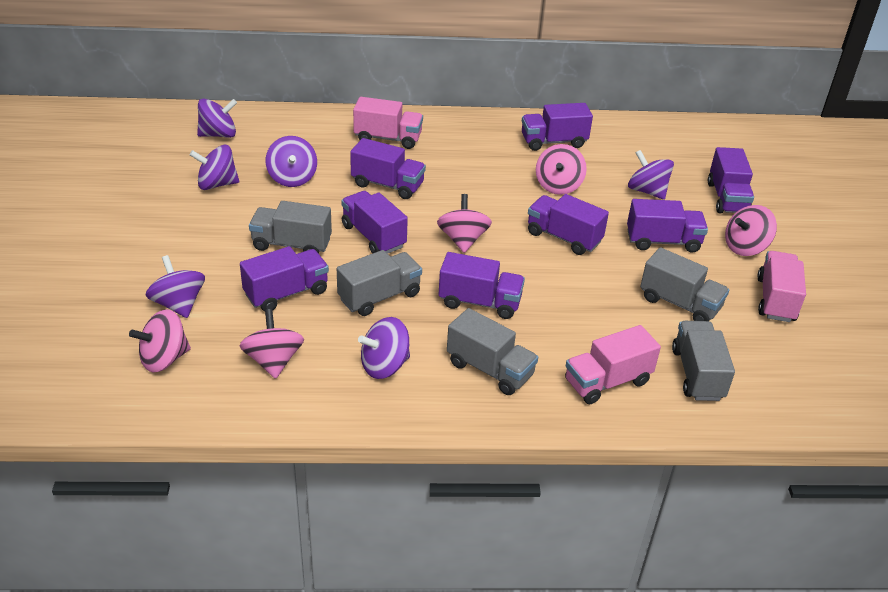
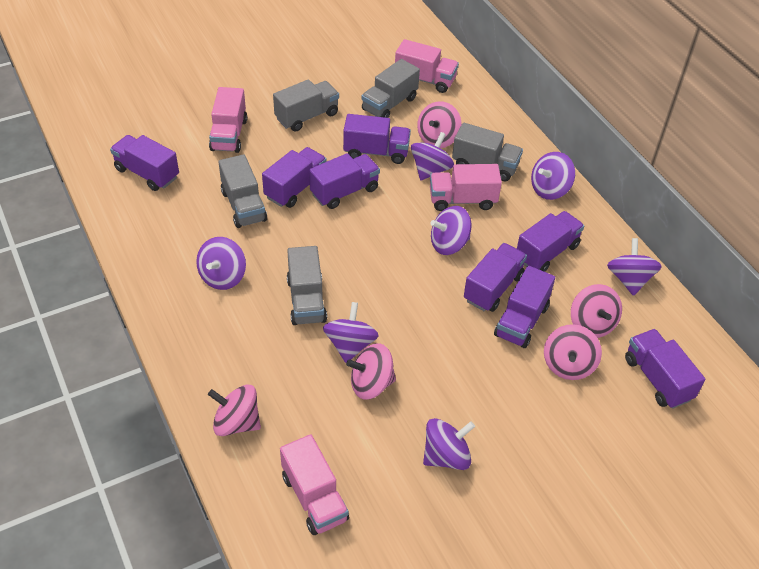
pink truck: 3 -> 4
purple spinning top: 6 -> 7

